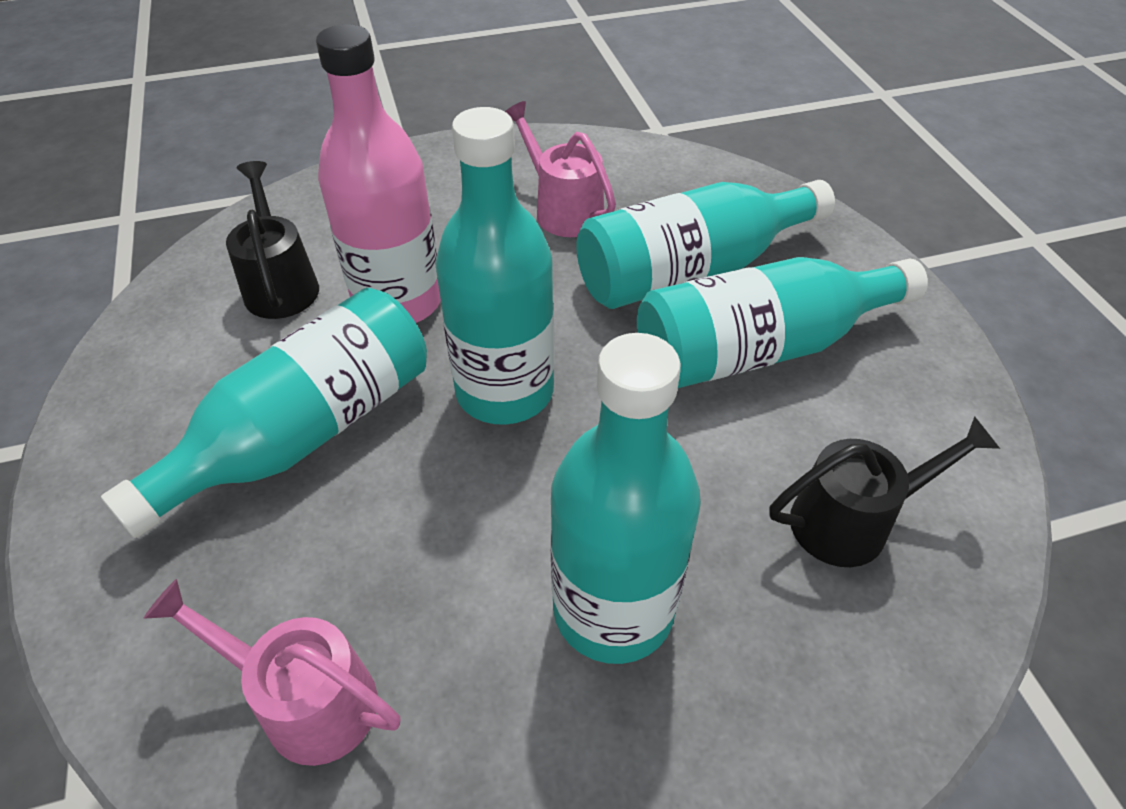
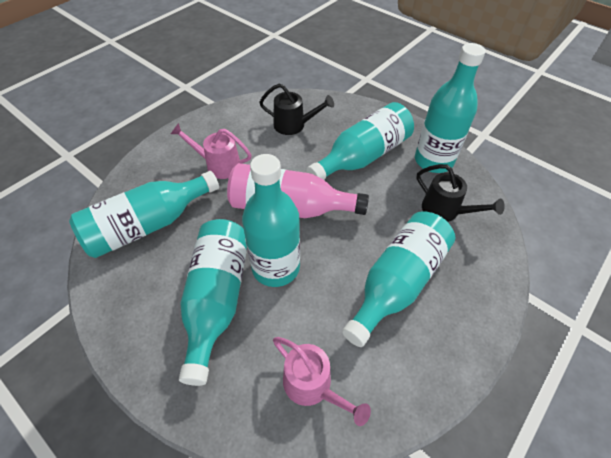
turquoise bottle: 5 -> 6

